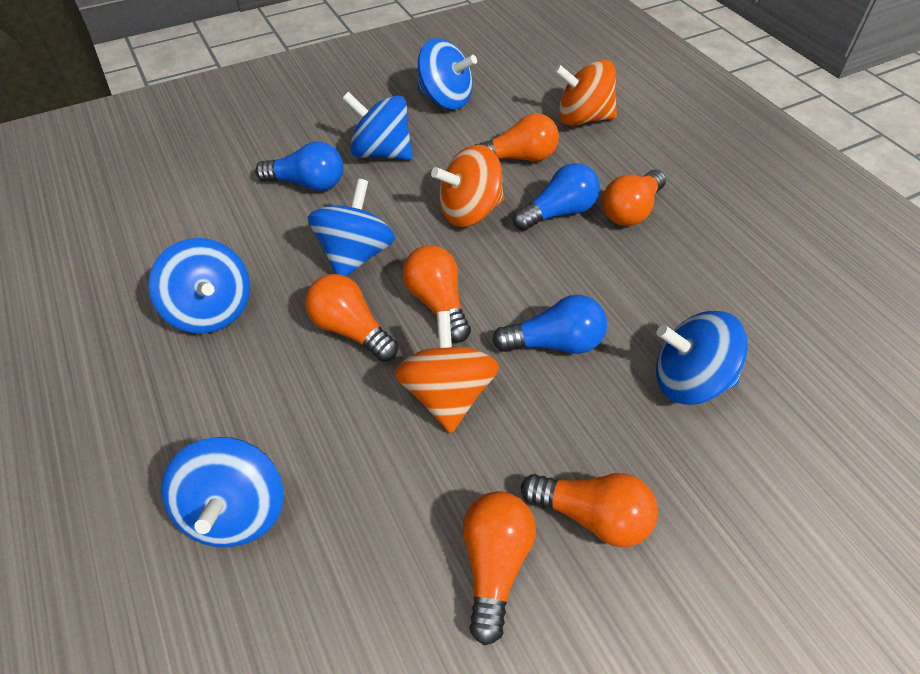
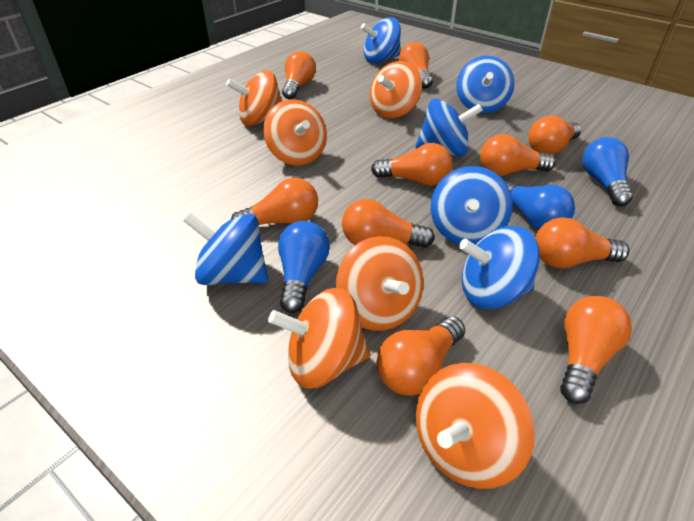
orange light bulb: 6 -> 10
orange spinning top: 3 -> 6

